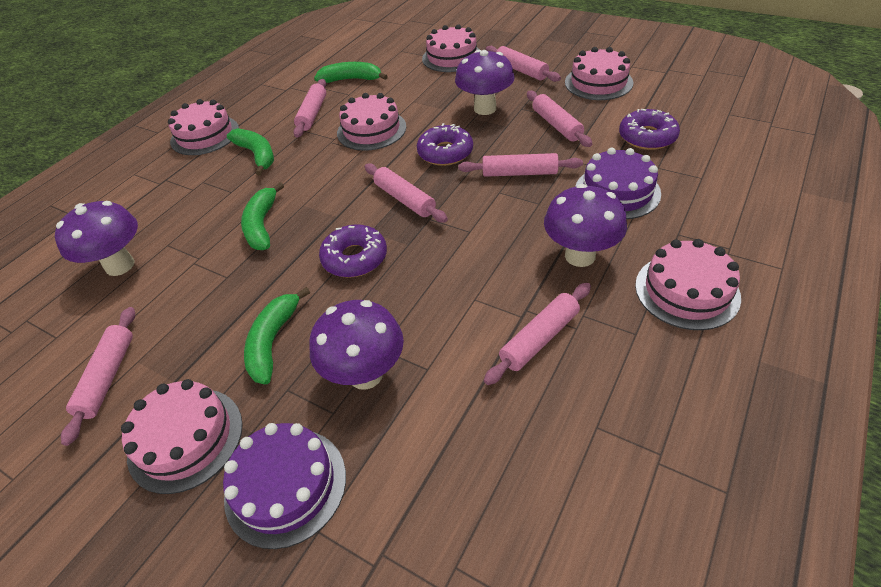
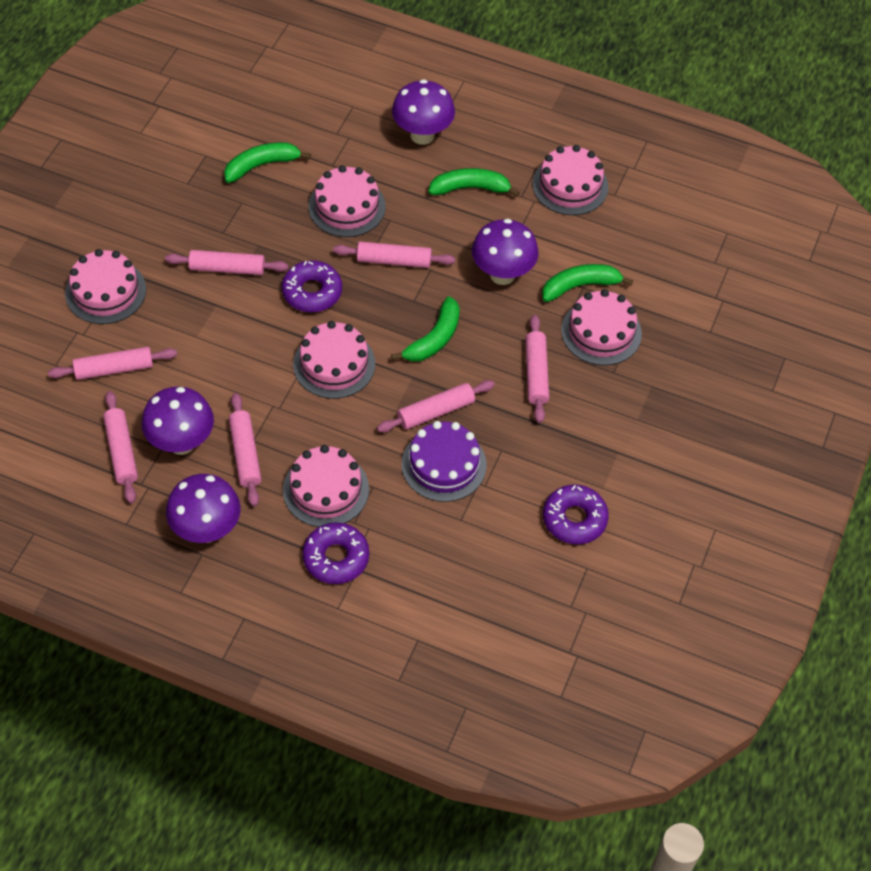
purple cake: 2 -> 1

